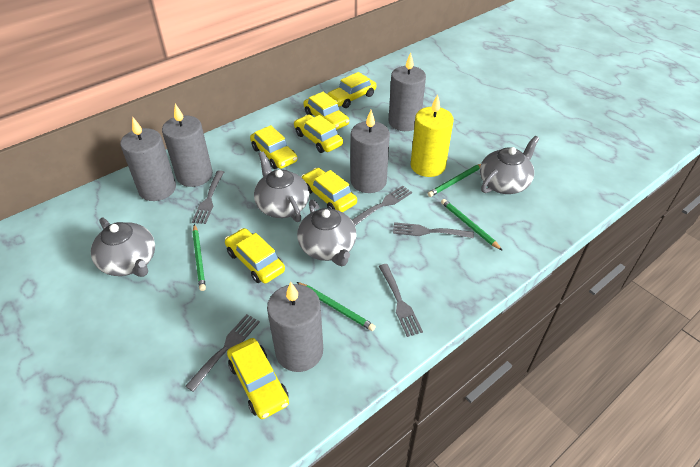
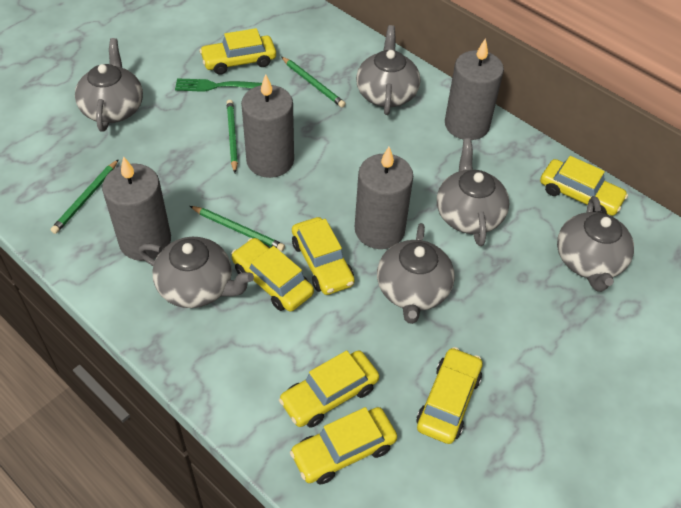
green fork: 0 -> 1
grey candle: 5 -> 4
grey fork: 5 -> 0
grey teapot: 4 -> 6
yellow candle: 1 -> 0

